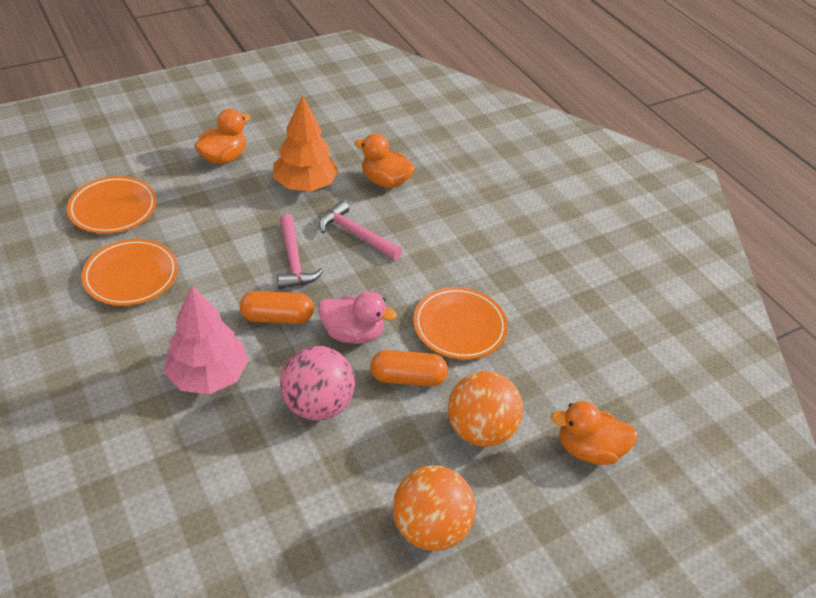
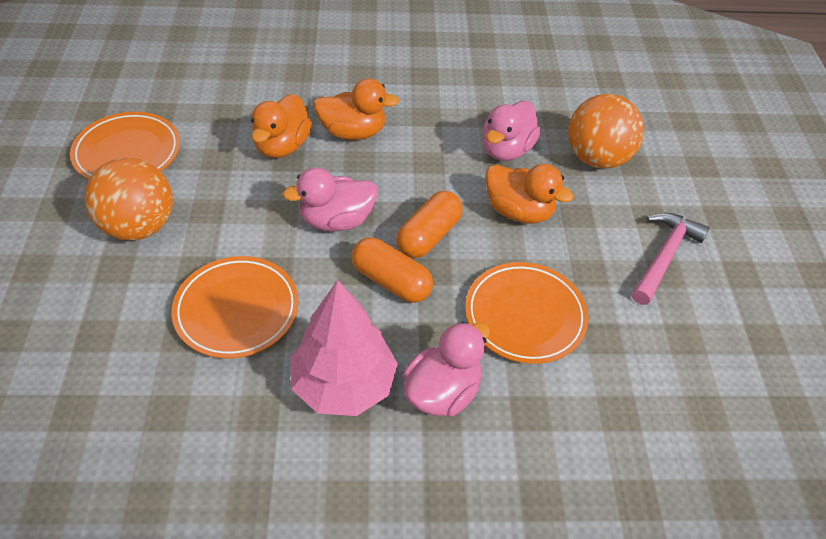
orange tree: 1 -> 0
pink ball: 1 -> 0
pink duck: 1 -> 3
pink hammer: 2 -> 1

